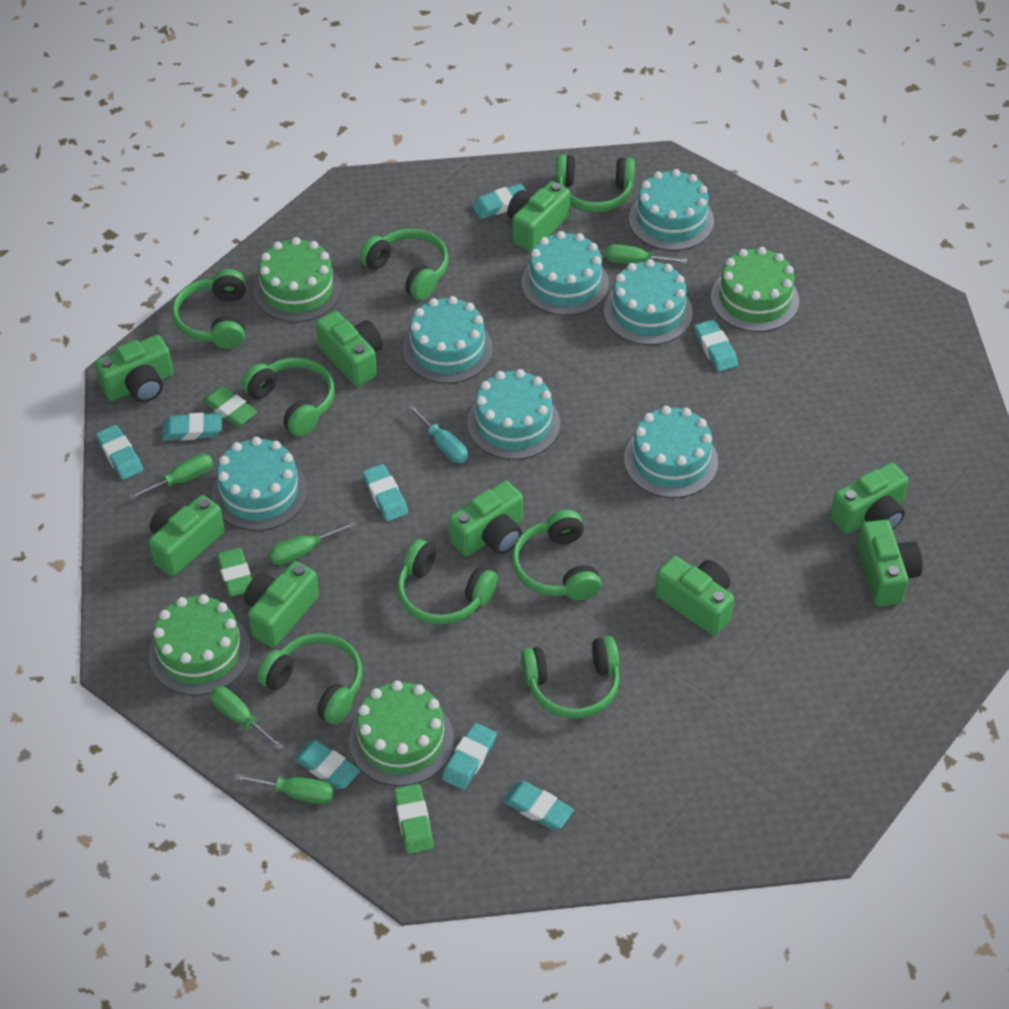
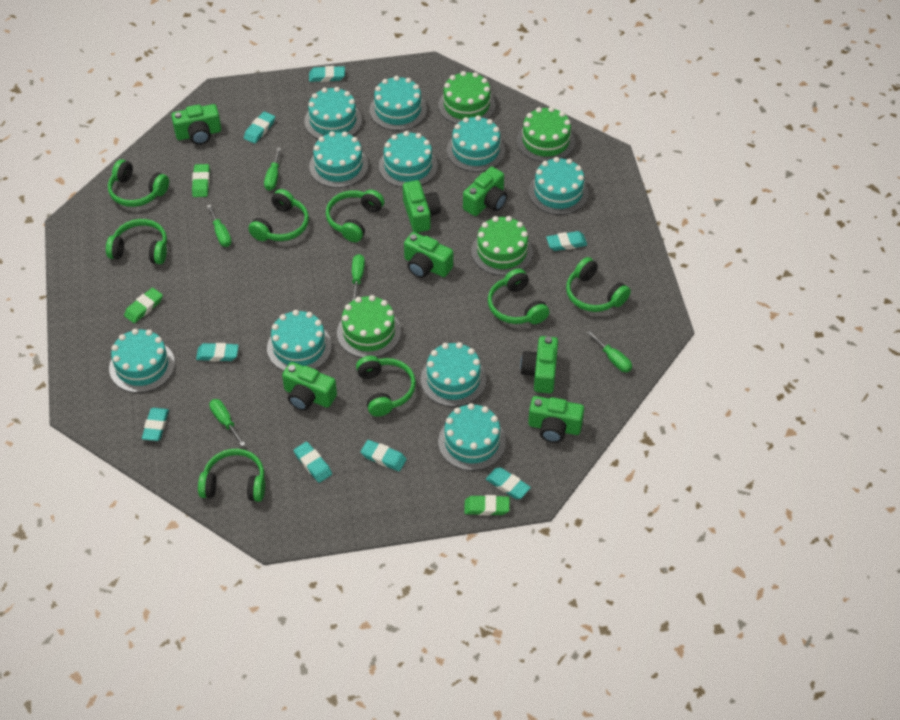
green camera: 9 -> 7
turquoise cake: 7 -> 10
turquoise screwdriver: 1 -> 0

